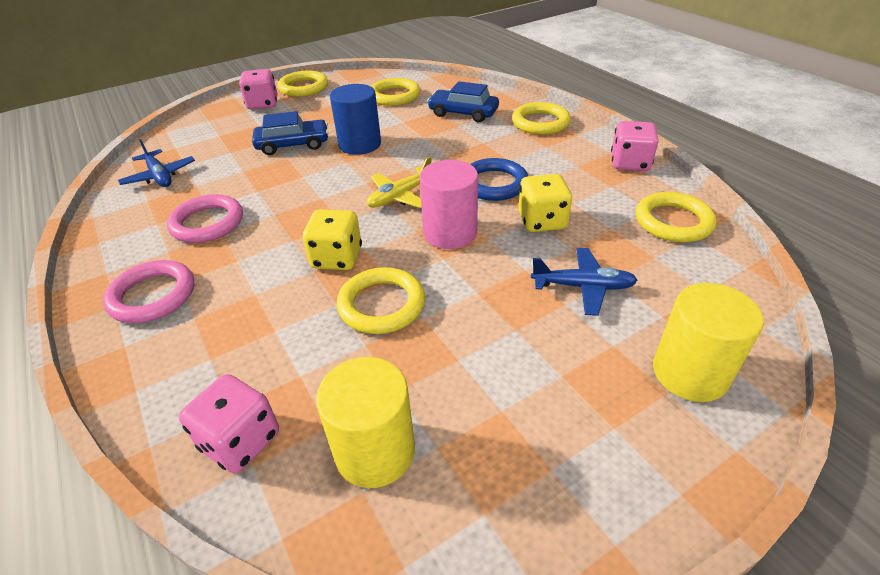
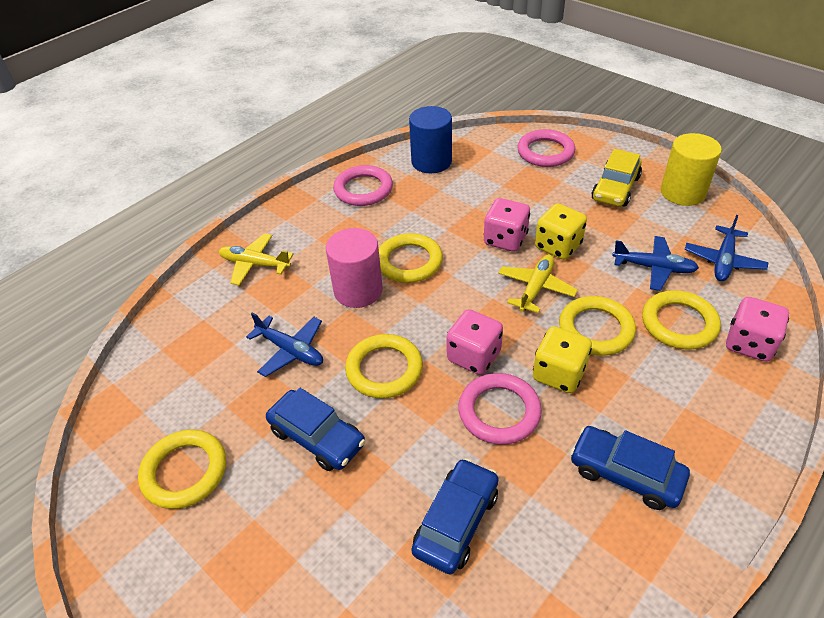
blue car: 2 -> 3
blue plane: 2 -> 3
blue ring: 1 -> 0
pink ring: 2 -> 3
yellow car: 0 -> 1
yellow cylinder: 2 -> 1
yellow plane: 1 -> 2

